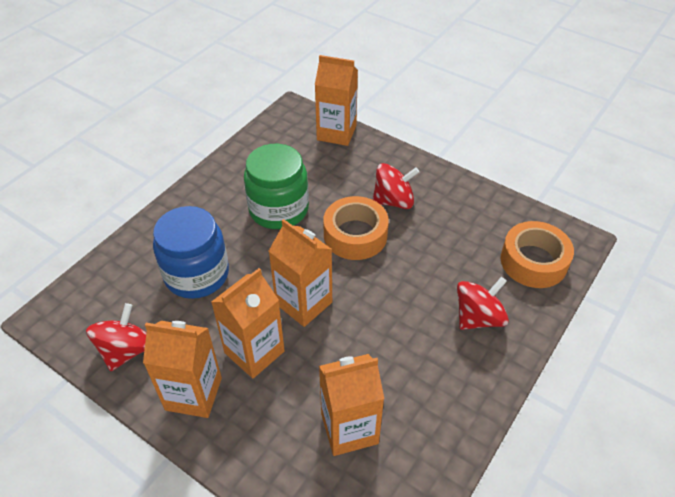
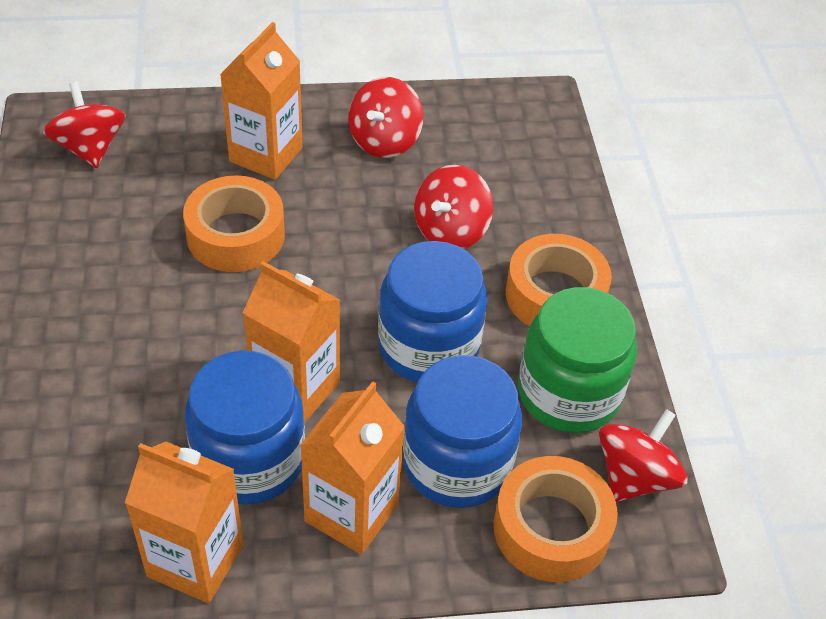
blue jar: 1 -> 3
orange carton: 5 -> 4
orange tape: 2 -> 3
red spinning top: 3 -> 4

